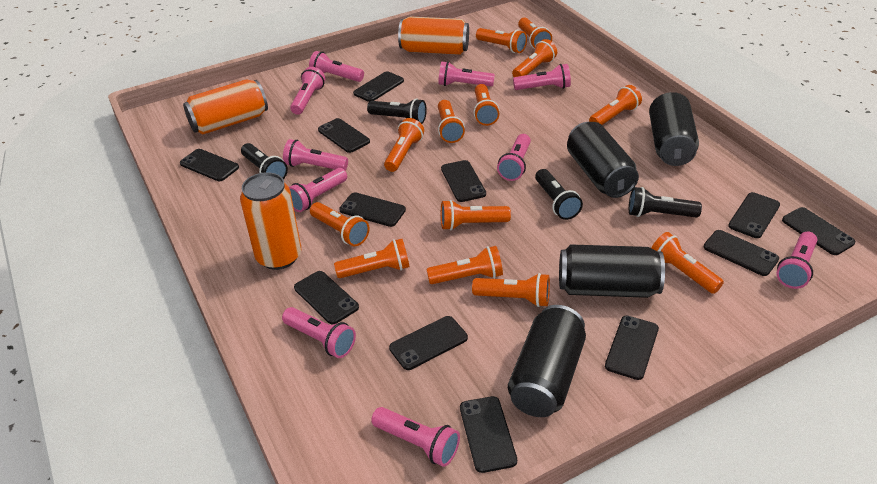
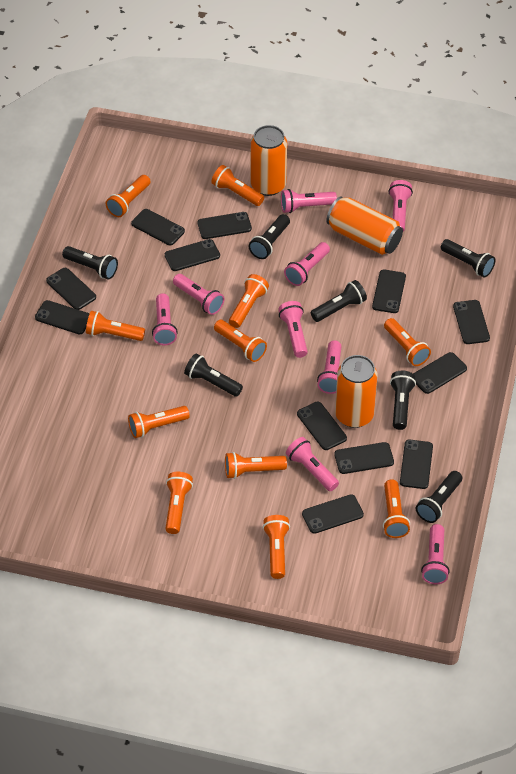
black can: 4 -> 0
black flashlight: 4 -> 7
orange flashlight: 13 -> 11
pink flashlight: 10 -> 9

